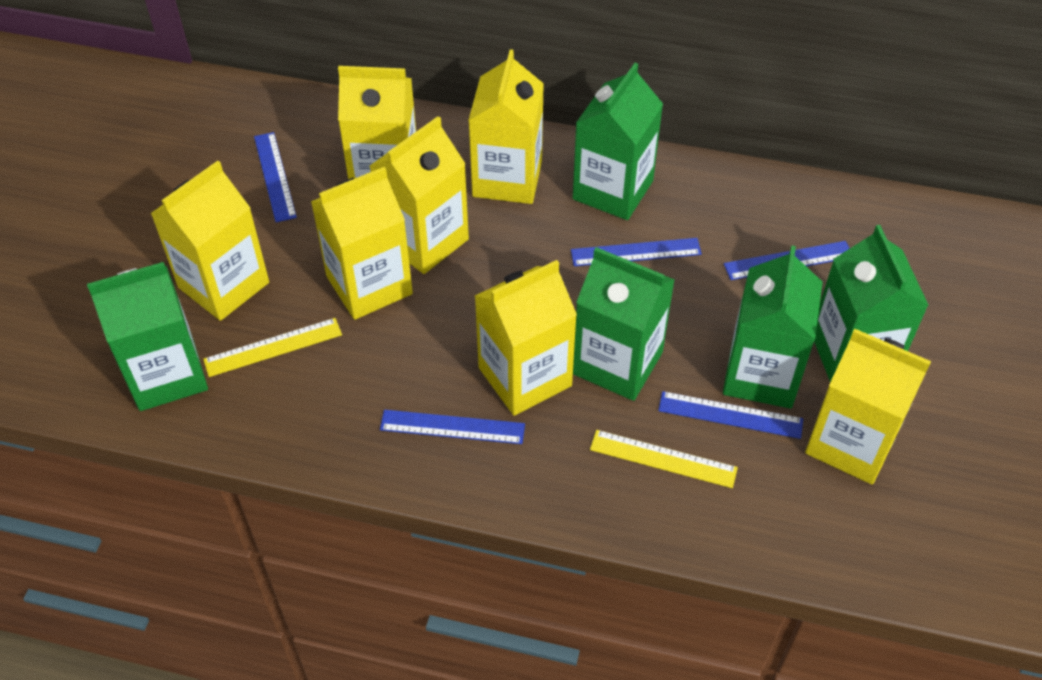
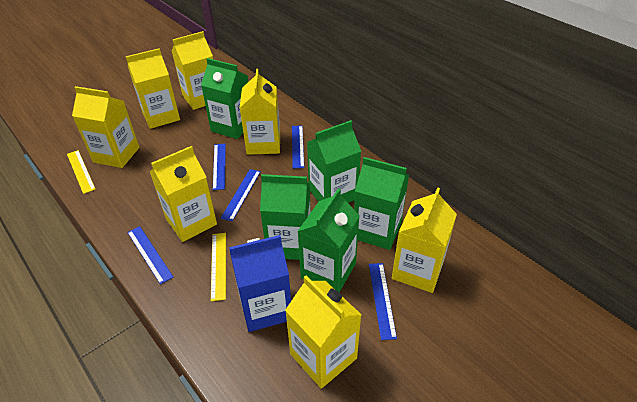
blue carton: 0 -> 1

